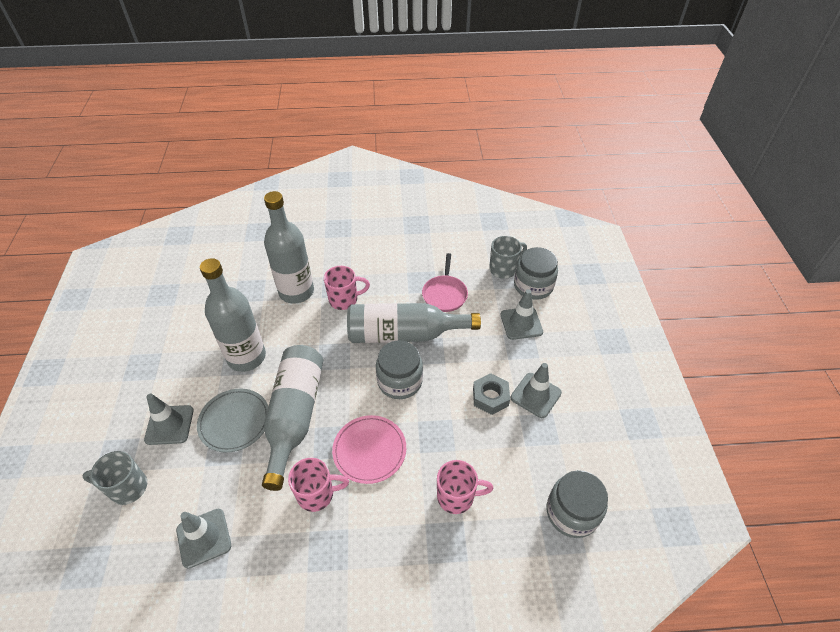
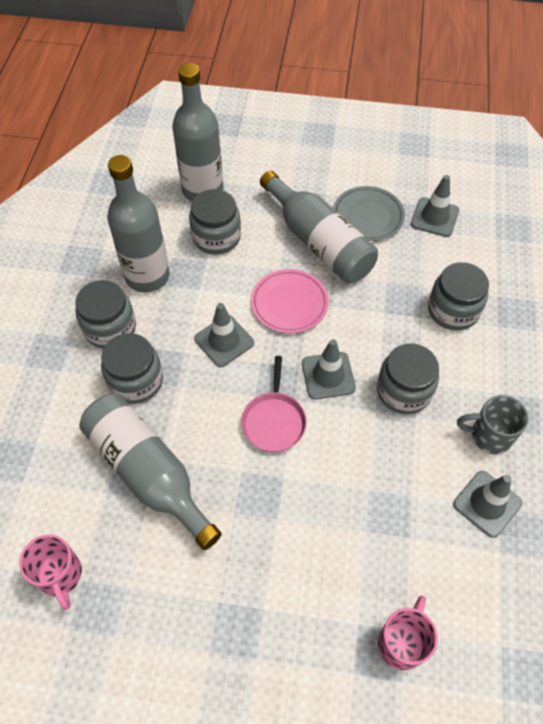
grey jar: 3 -> 5
grey mug: 2 -> 1
grey nut: 1 -> 0
pink mug: 3 -> 2

